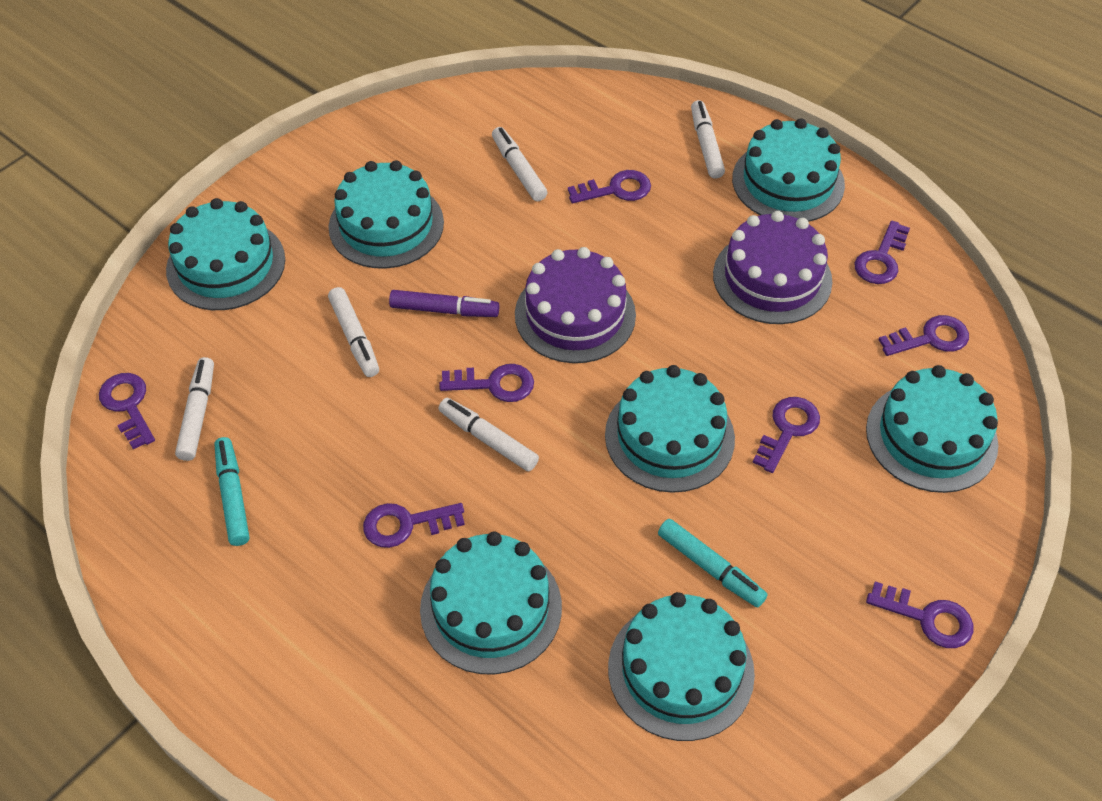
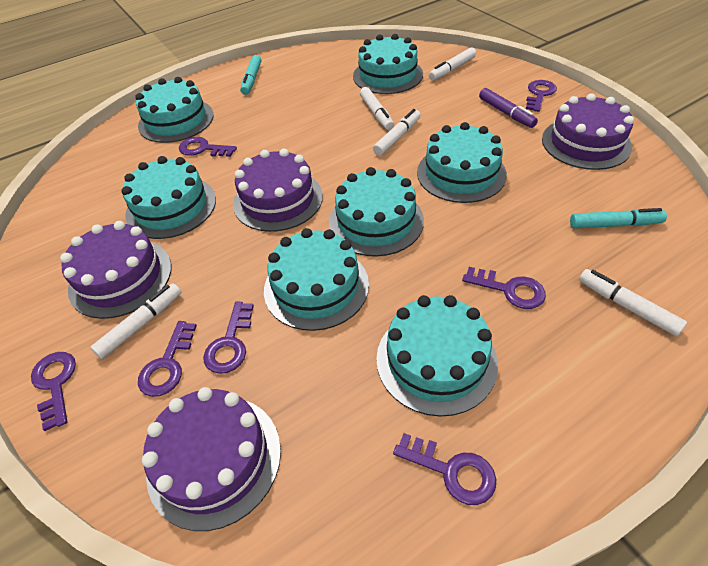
purple cake: 2 -> 4
purple key: 8 -> 7

